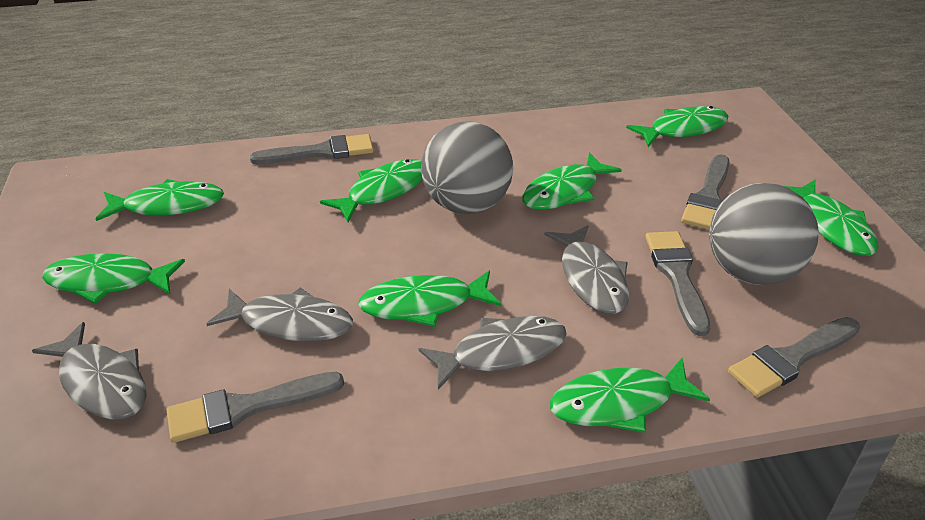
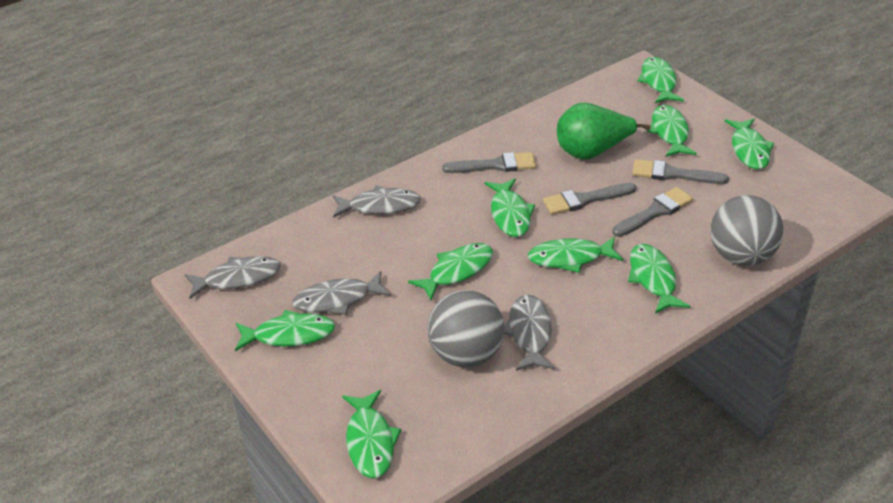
green fish: 8 -> 9
green pear: 0 -> 1
grey brush: 5 -> 4

